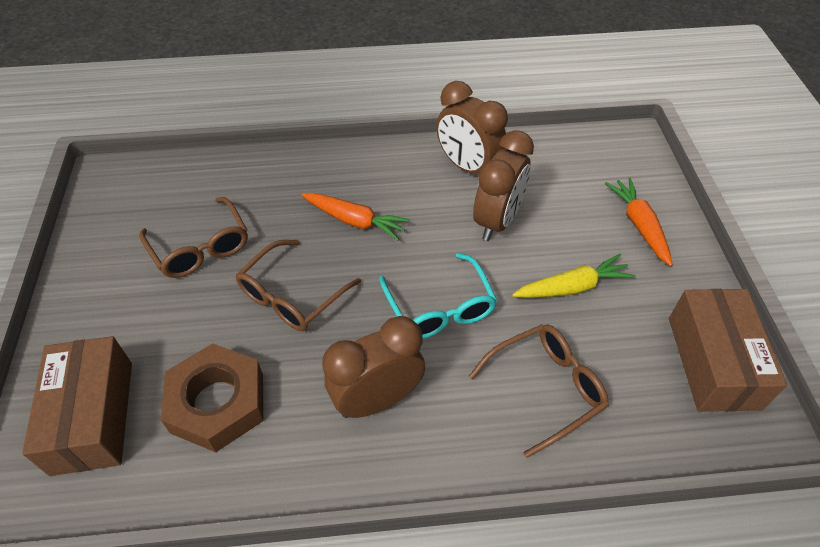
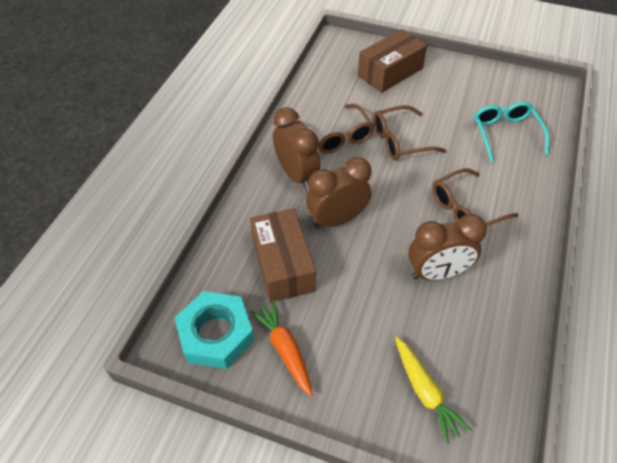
brown nut: 1 -> 0
orange carrot: 2 -> 1
turquoise nut: 0 -> 1

